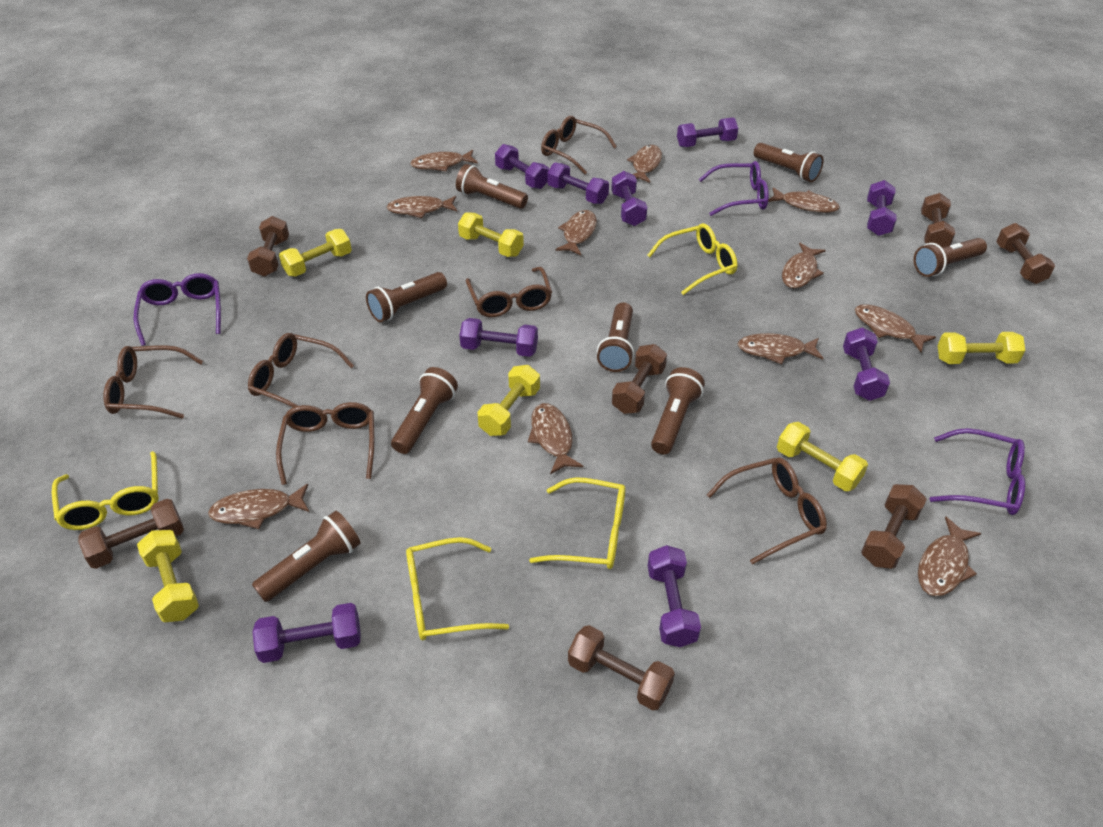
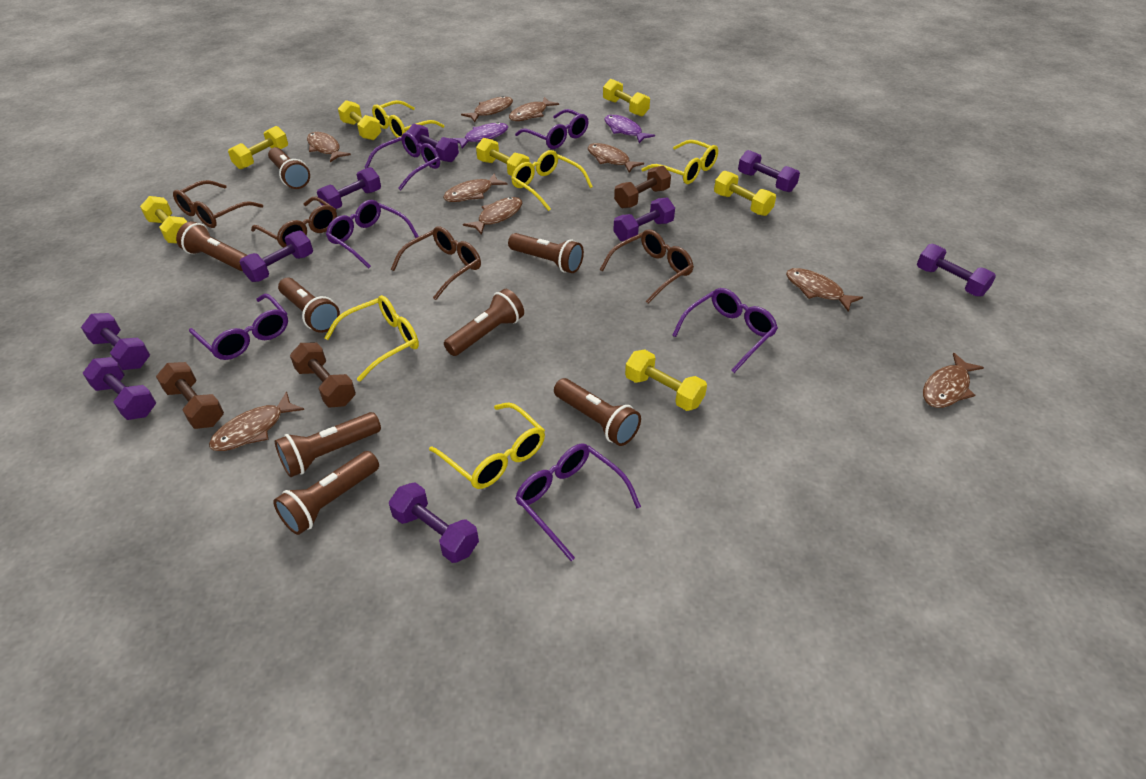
brown dumbbell: 7 -> 3
brown fish: 11 -> 9
brown glasses: 6 -> 4
purple fish: 0 -> 2
purple glasses: 3 -> 6
yellow dumbbell: 6 -> 7
yellow glasses: 4 -> 5

